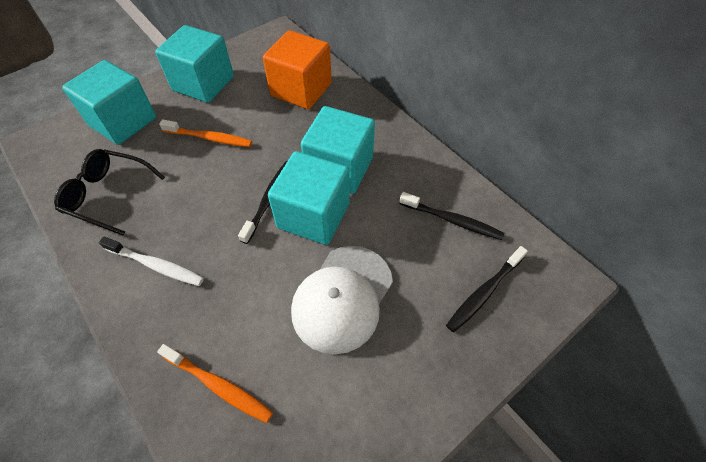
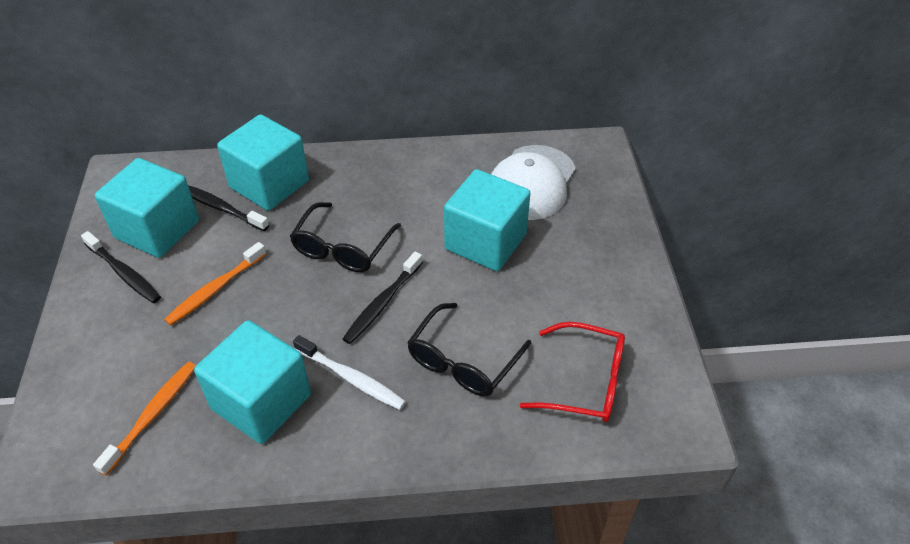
black glasses: 1 -> 2
orange cube: 1 -> 0
red glasses: 0 -> 1

